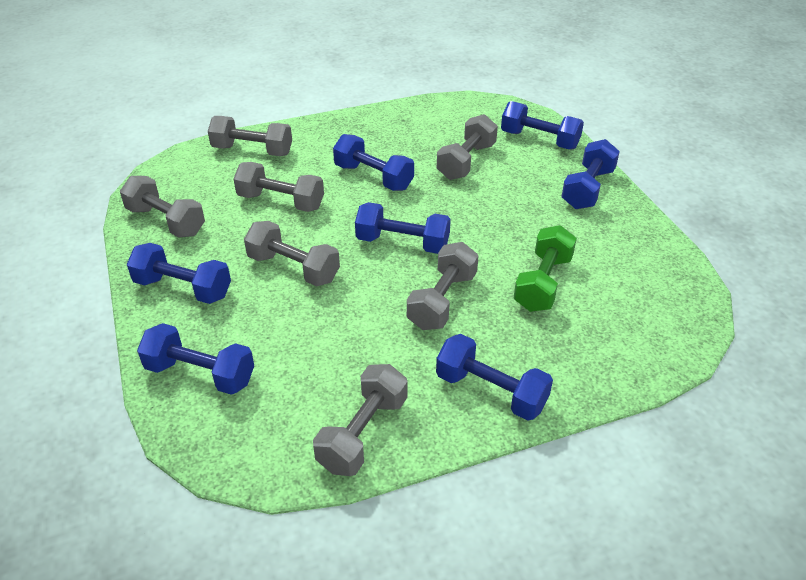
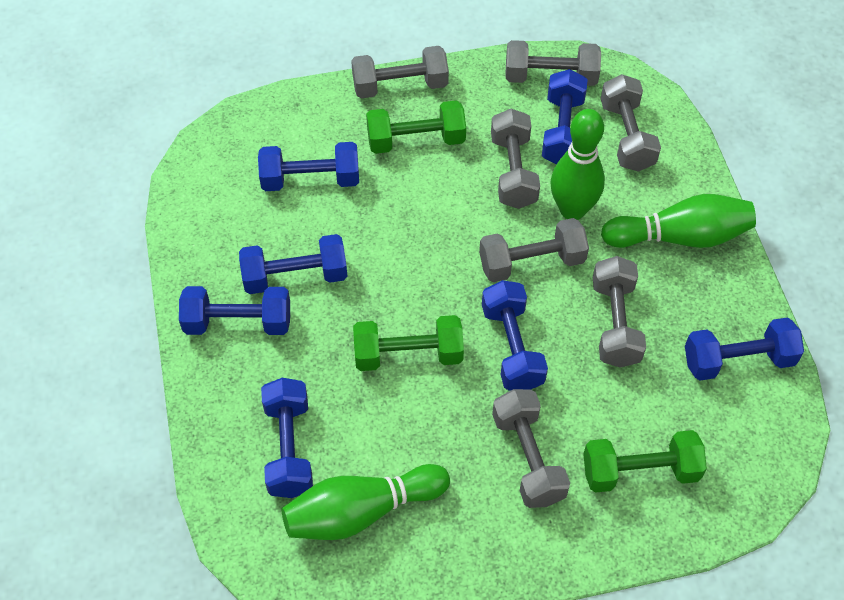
green bowling pin: 0 -> 3
green dumbbell: 1 -> 3

